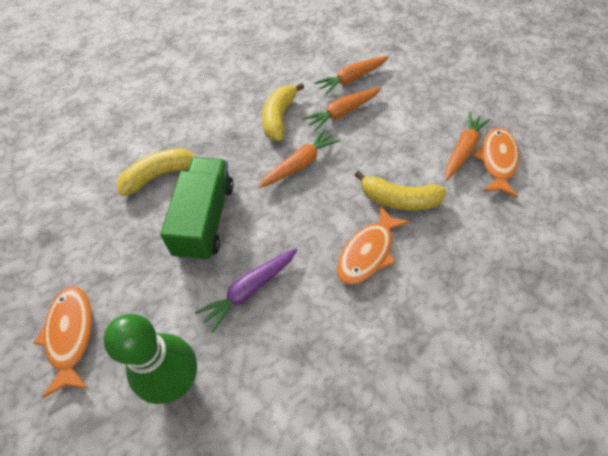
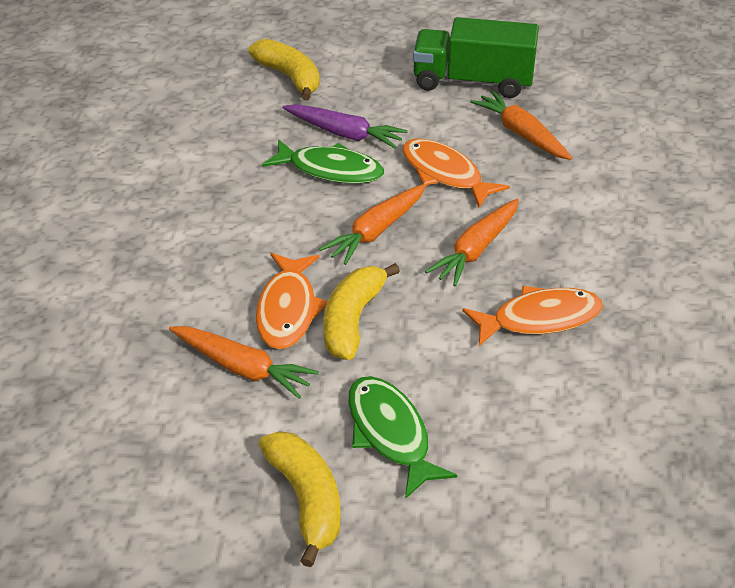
green bowling pin: 1 -> 0
green fish: 0 -> 2

